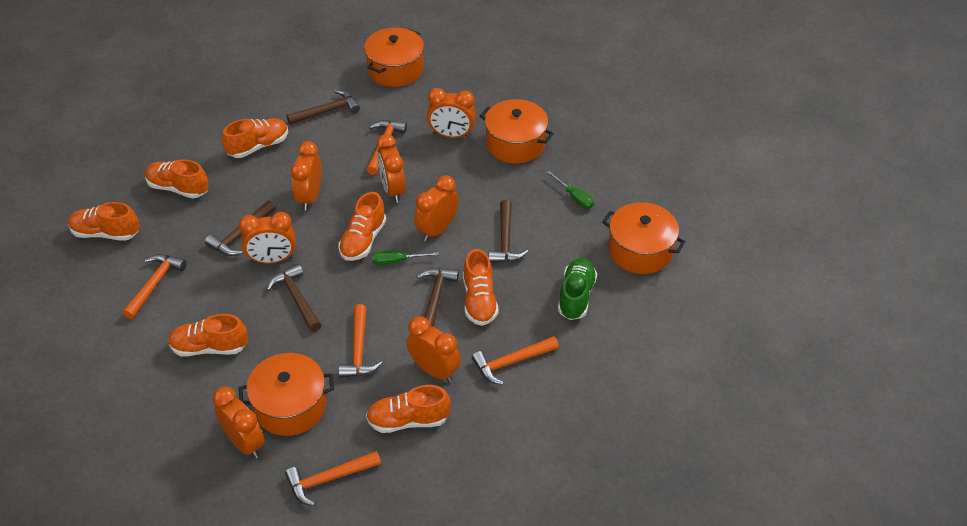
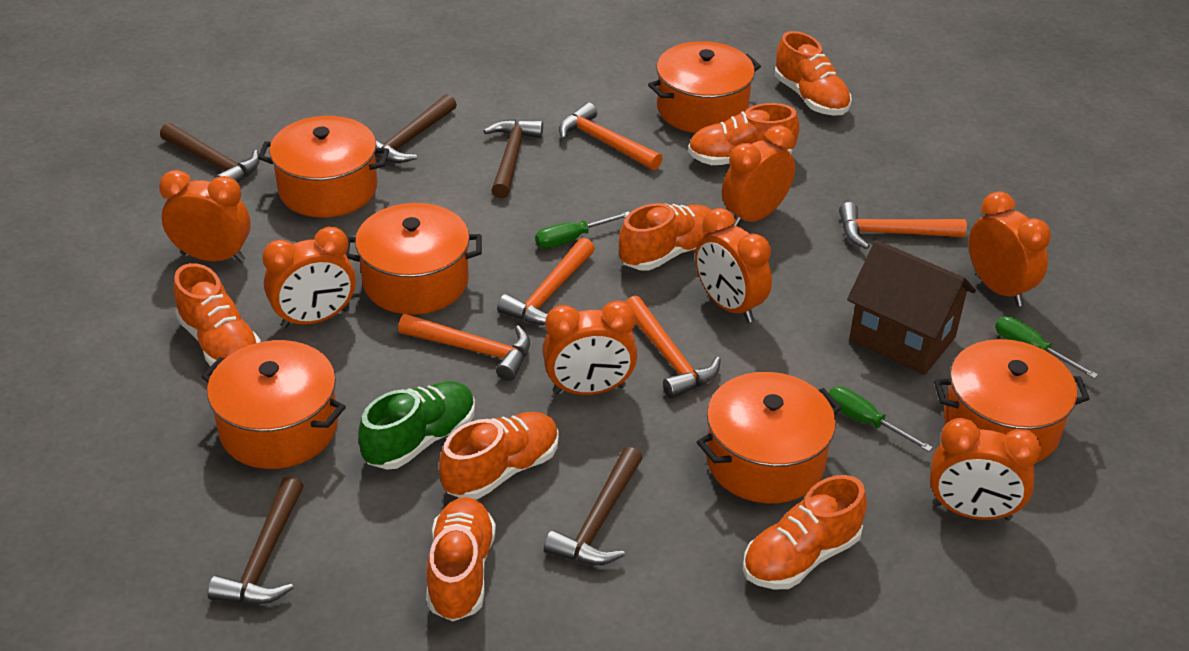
brown house: 0 -> 1
green screwdriver: 2 -> 3
orange pot: 4 -> 6

